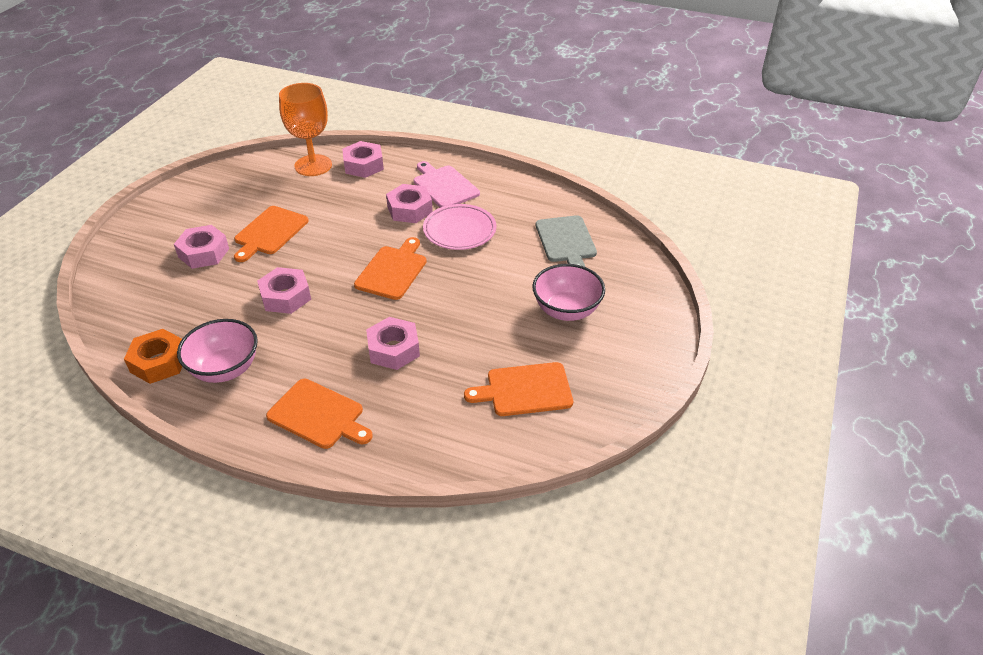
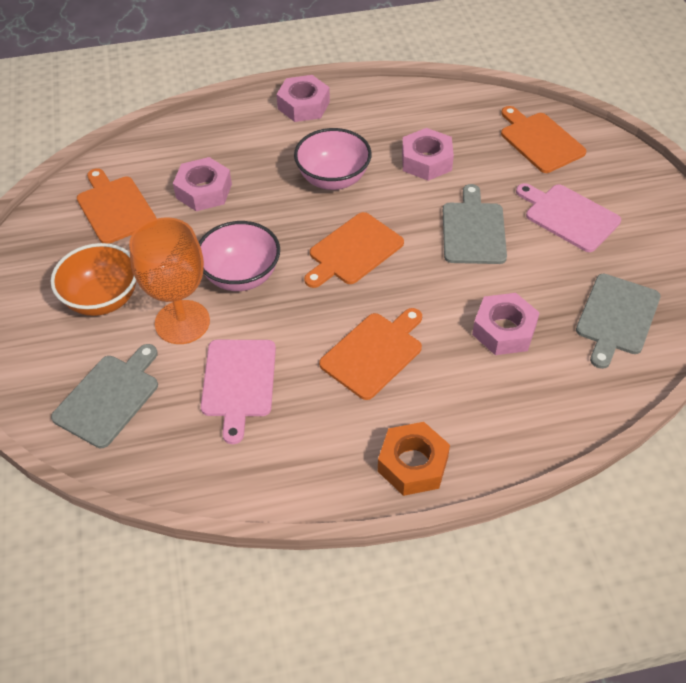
grey cutting board: 1 -> 3
orange bowl: 0 -> 1
pink cutting board: 1 -> 2
pink nut: 5 -> 4
pink plate: 1 -> 0

